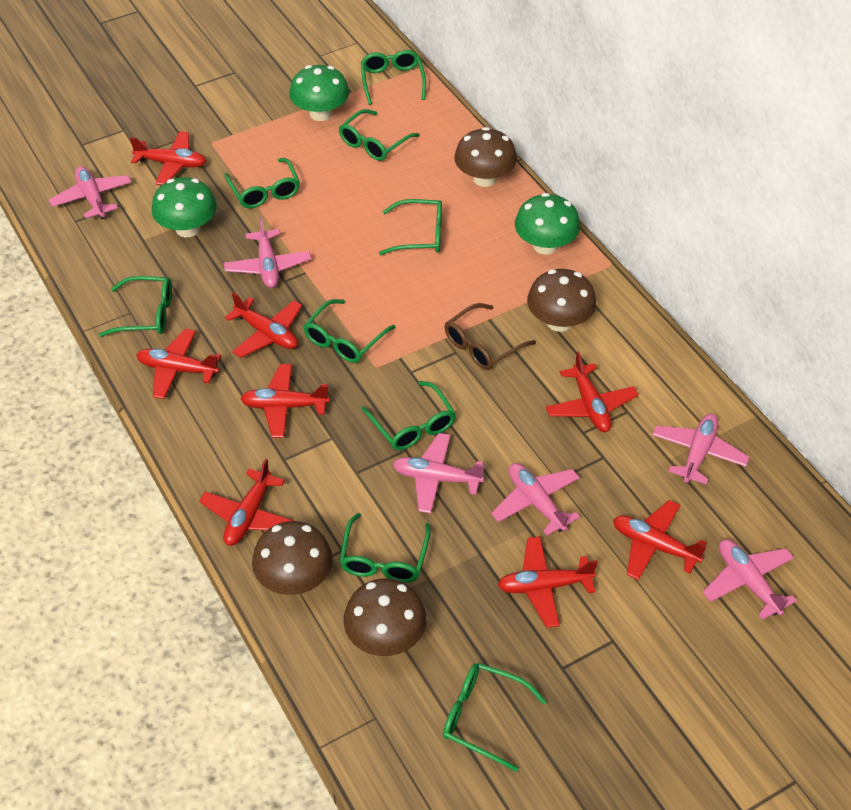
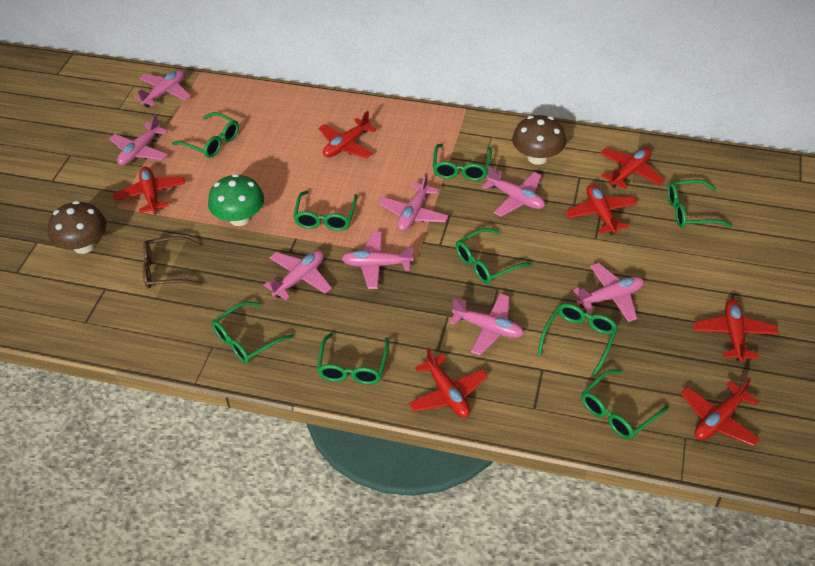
brown mushroom: 4 -> 2
green mushroom: 3 -> 1
pink plane: 6 -> 8
red plane: 8 -> 7

